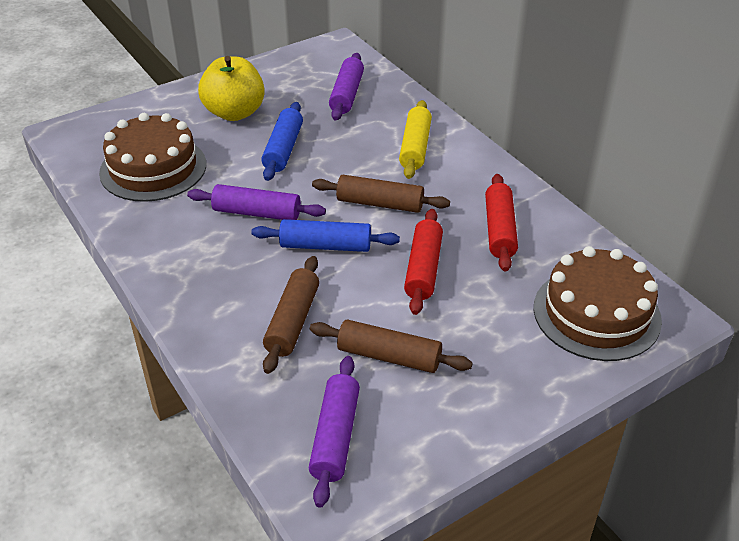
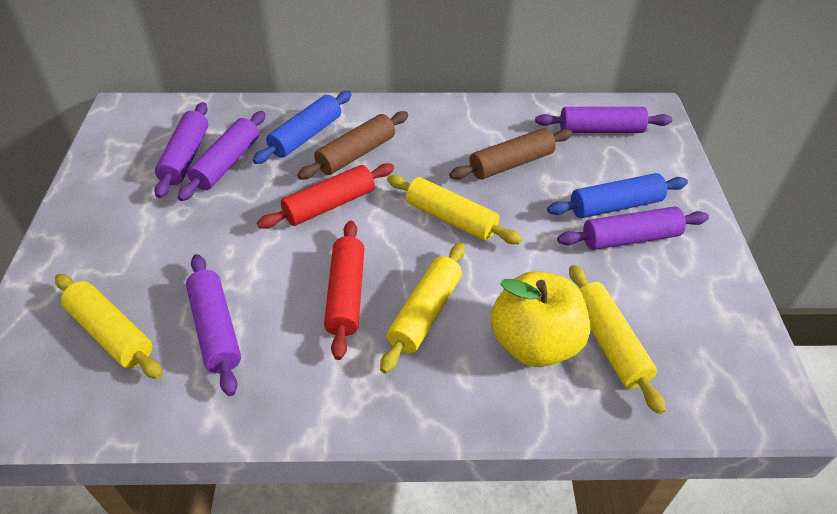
brown cake: 2 -> 0
brown rolling pin: 3 -> 2
purple rolling pin: 3 -> 5
yellow rolling pin: 1 -> 4

